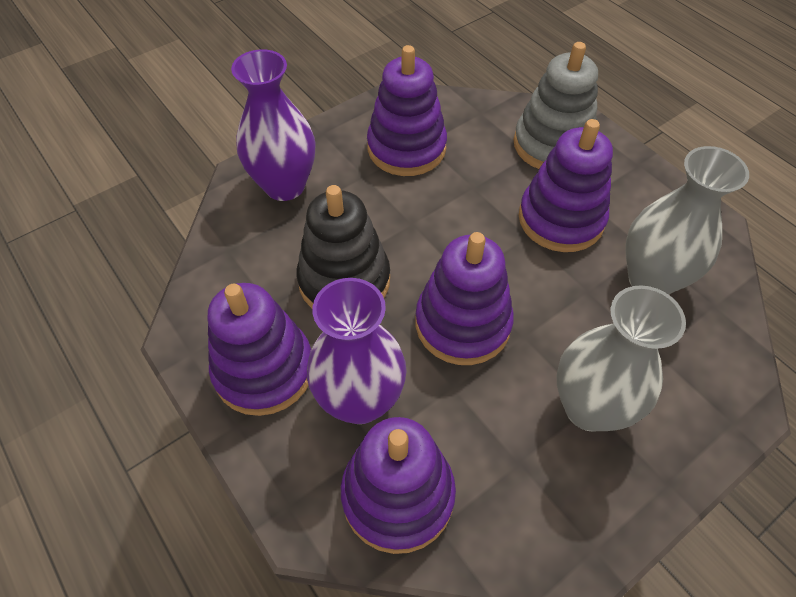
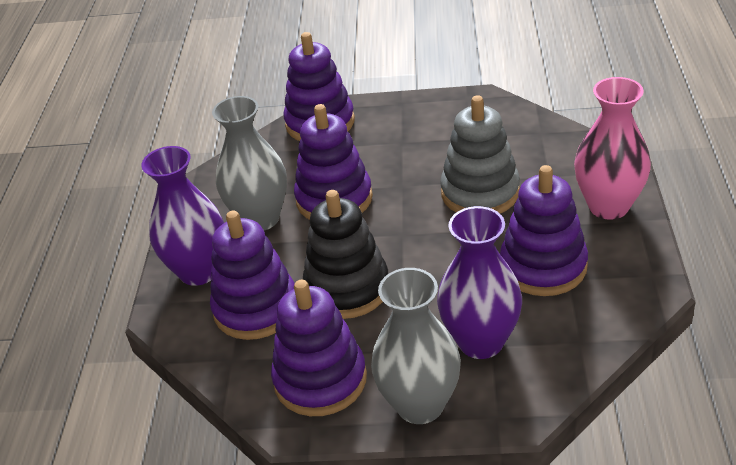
pink vase: 0 -> 1

